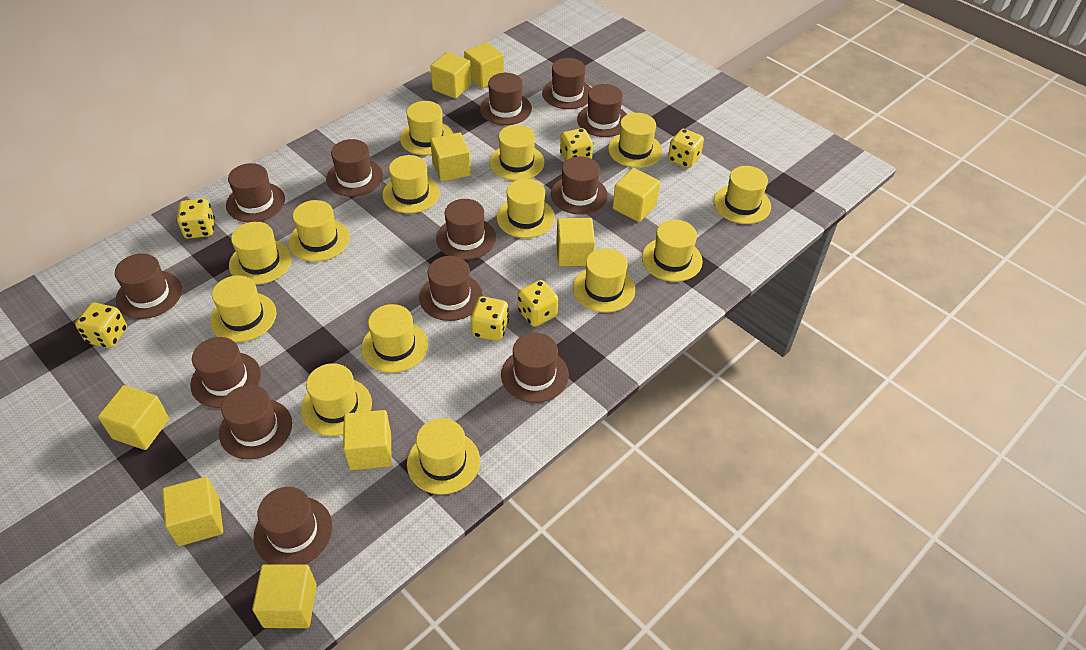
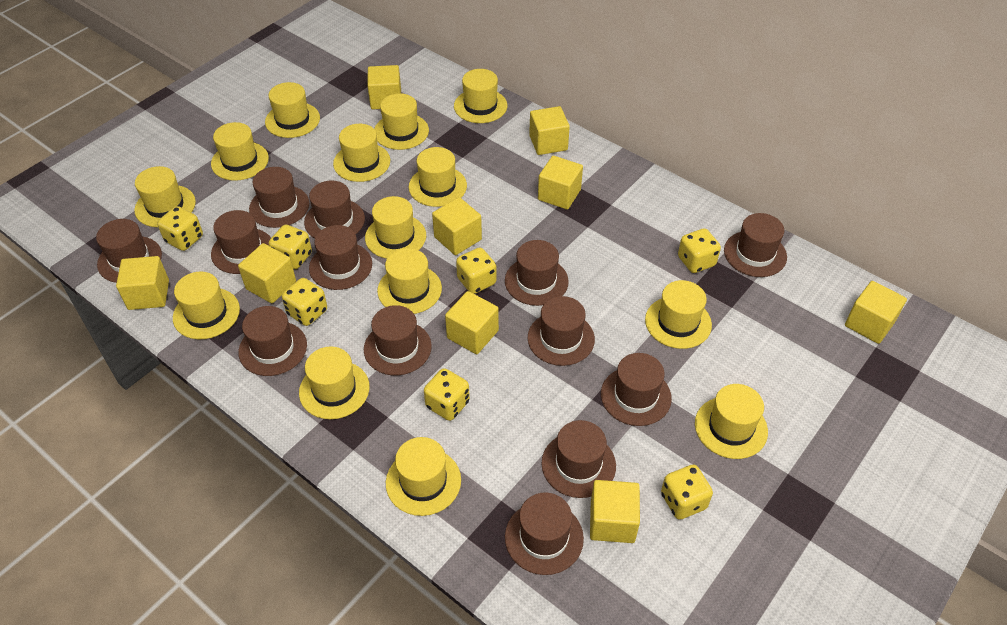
yellow dice: 6 -> 7

